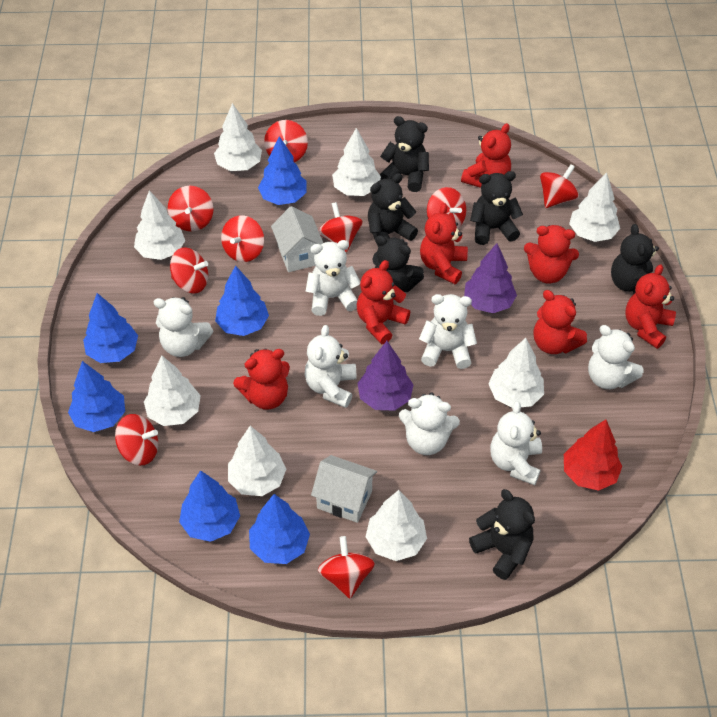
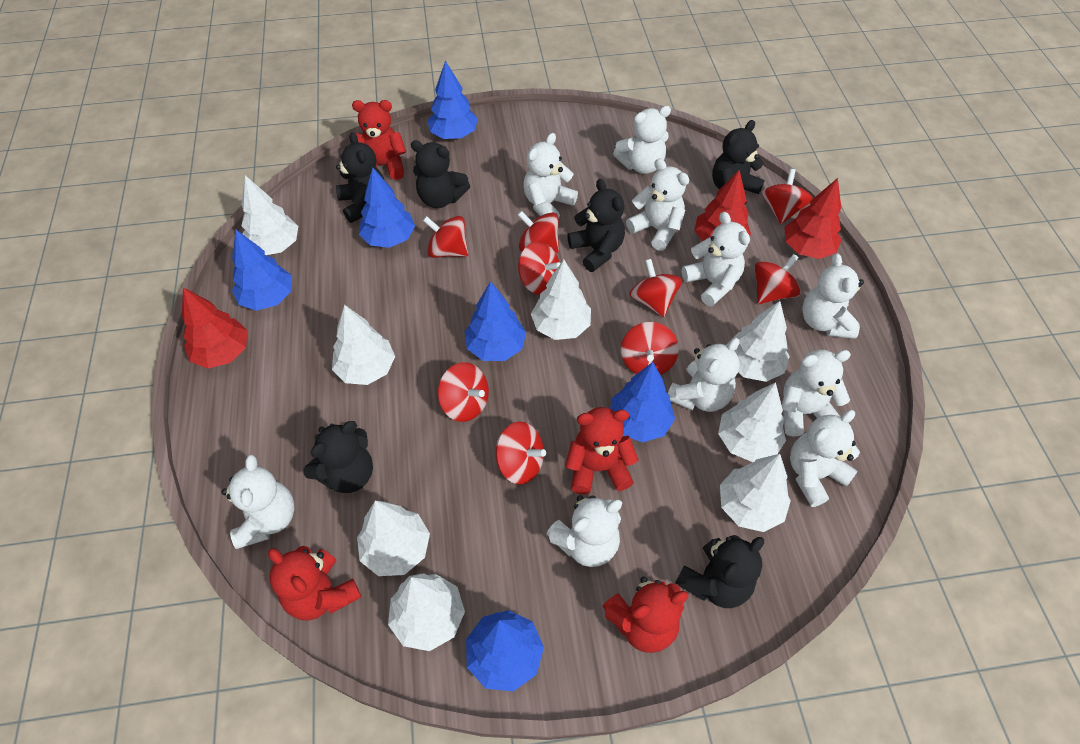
purple tree: 2 -> 0
red teddy bear: 7 -> 4
red tree: 1 -> 3
white house: 2 -> 0
white teddy bear: 7 -> 10

